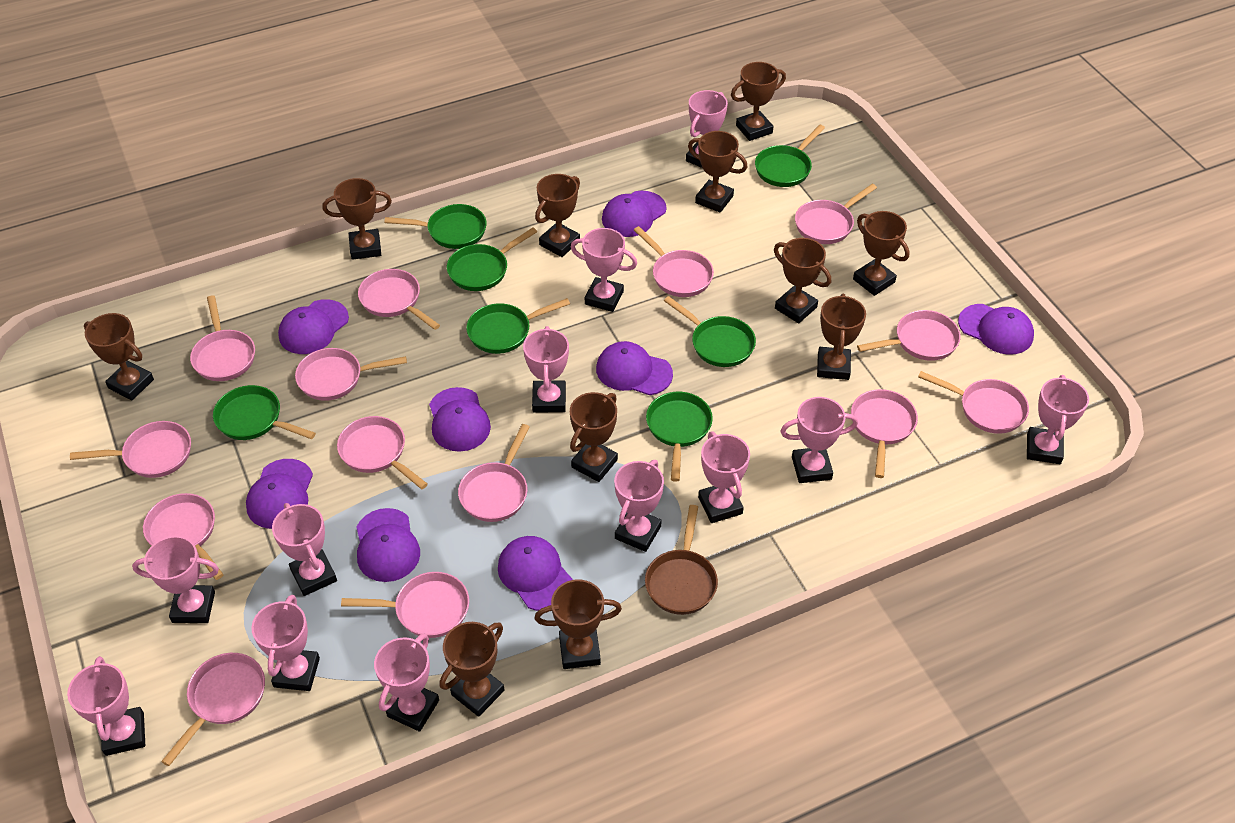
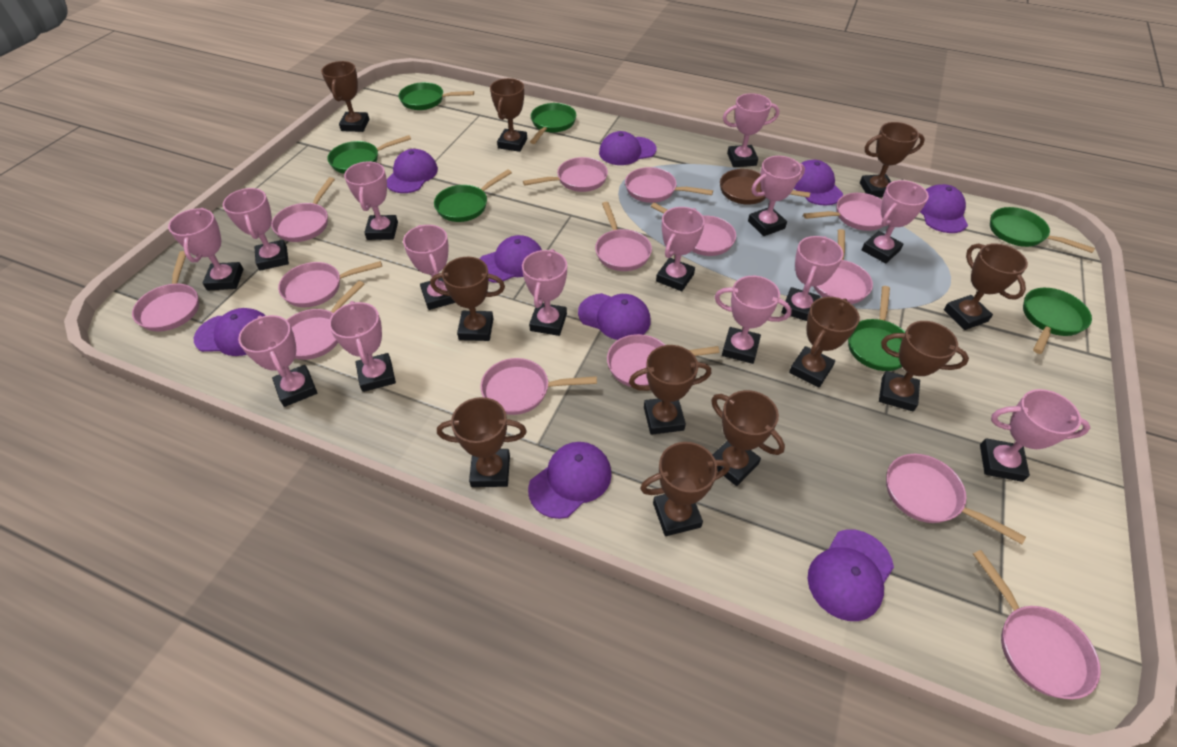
pink trophy: 12 -> 14
purple cap: 8 -> 9

